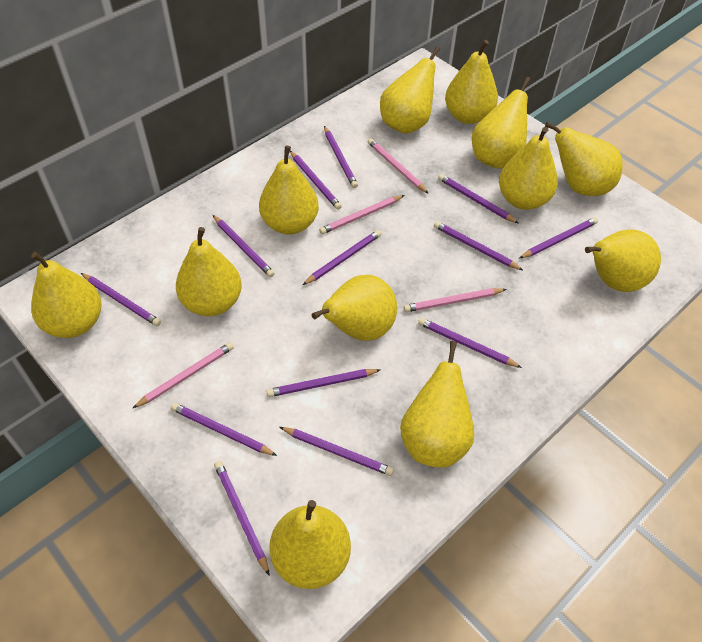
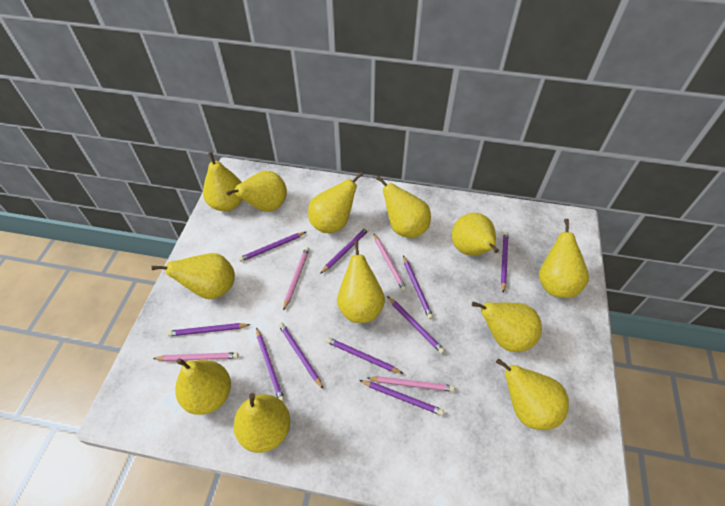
purple pencil: 13 -> 10

